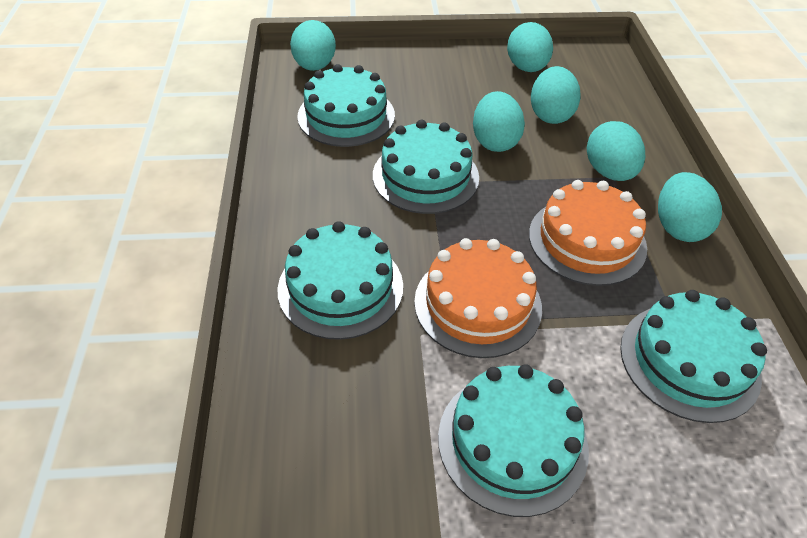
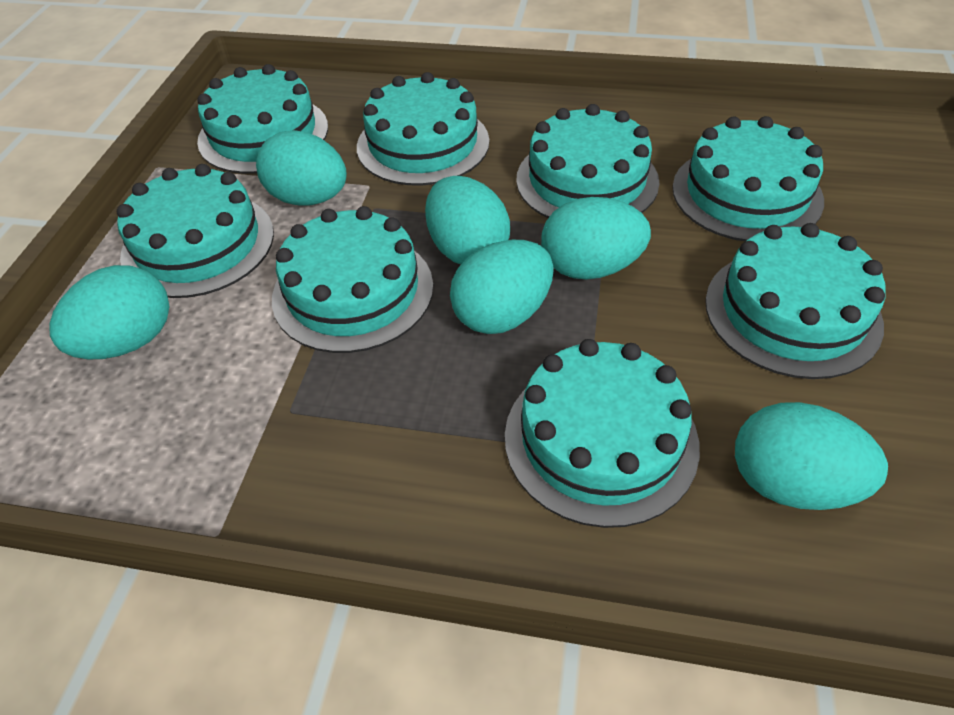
orange cake: 2 -> 0
turquoise cake: 5 -> 8

